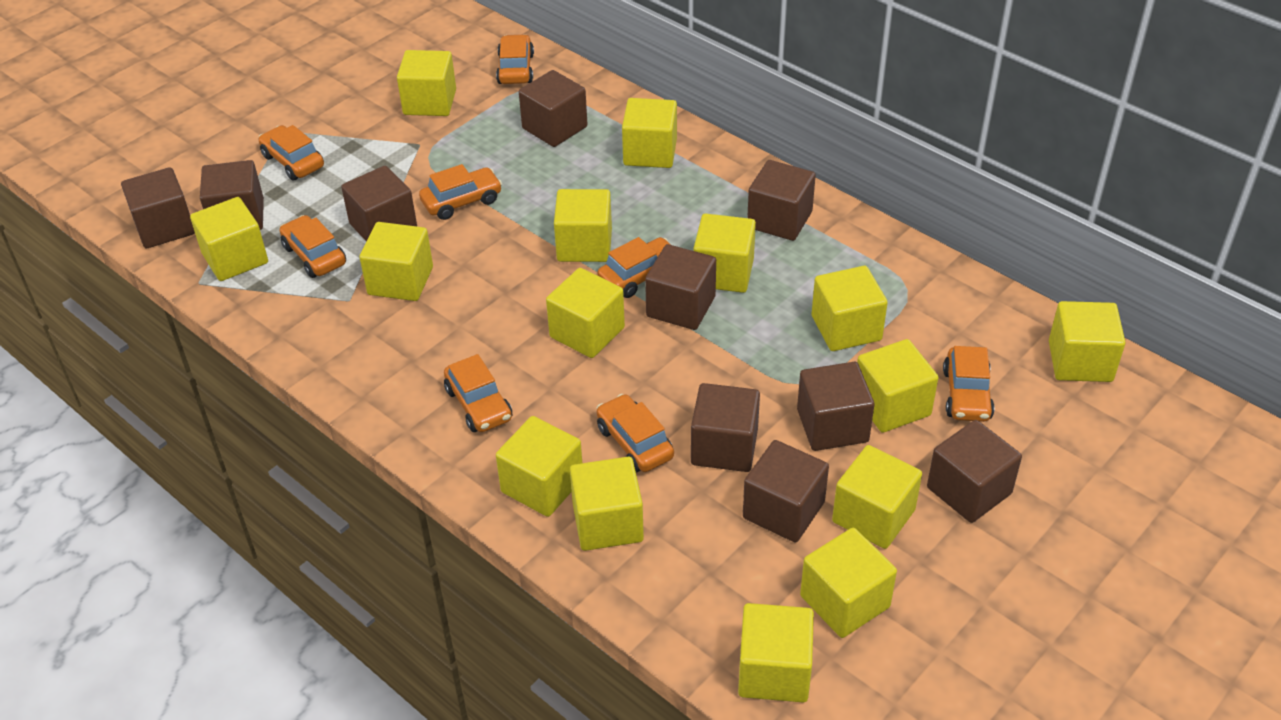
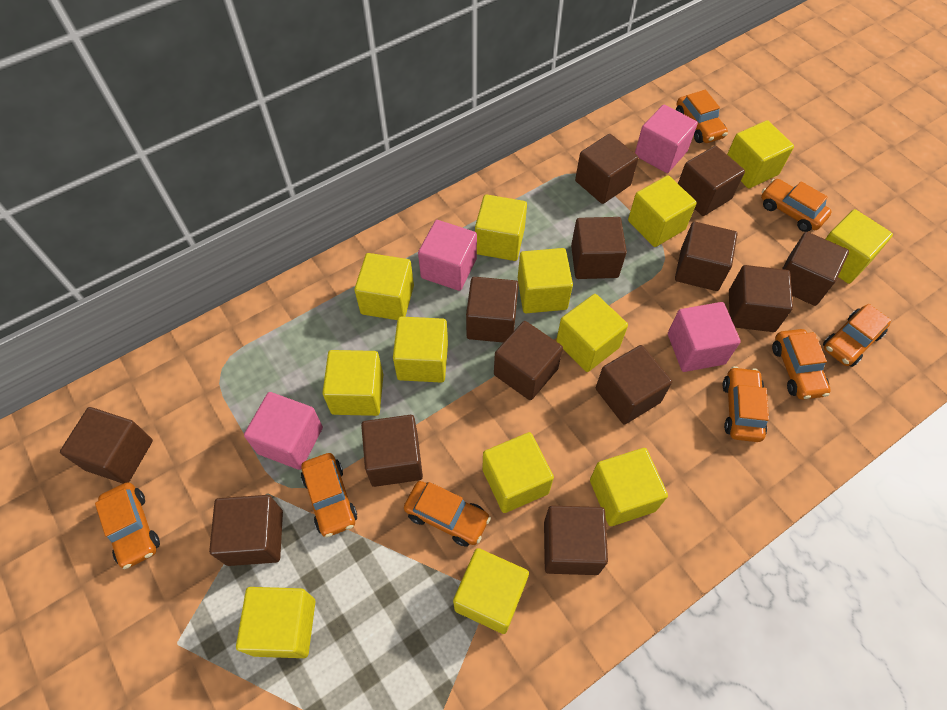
brown cube: 10 -> 13
pink cube: 0 -> 4
yellow cube: 15 -> 13

